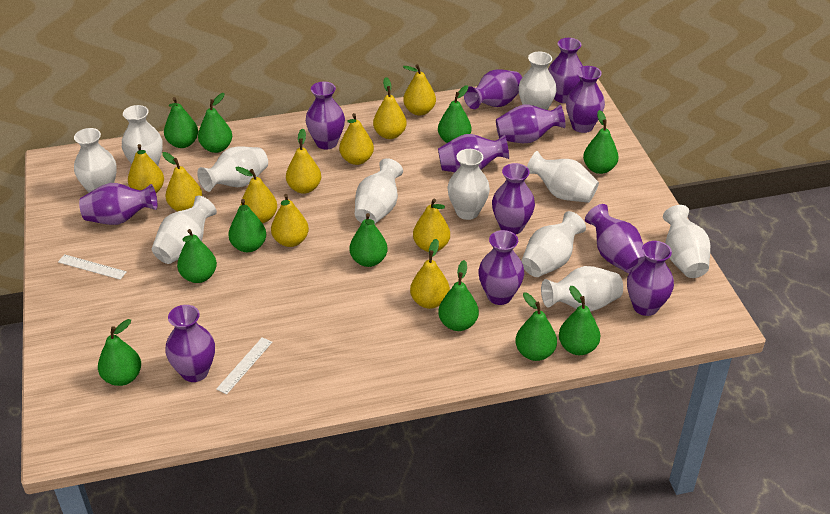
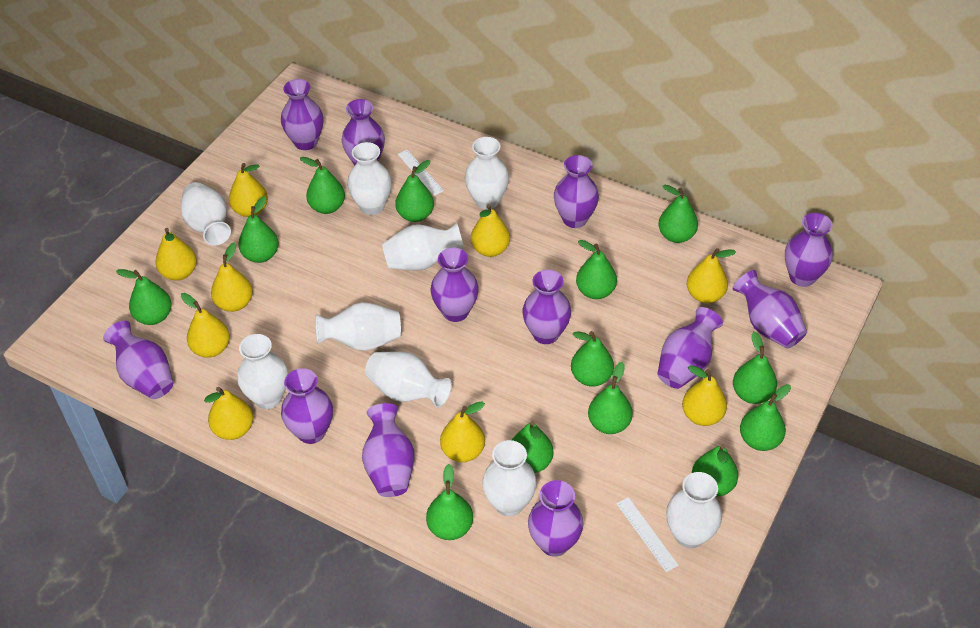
green pear: 11 -> 13
white vase: 11 -> 9
yellow pear: 10 -> 9

